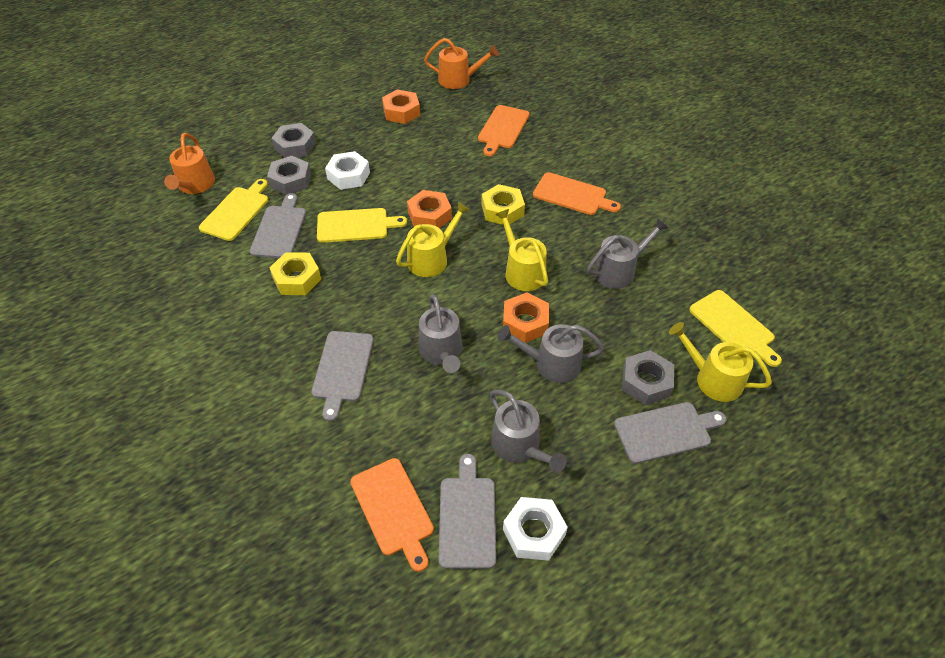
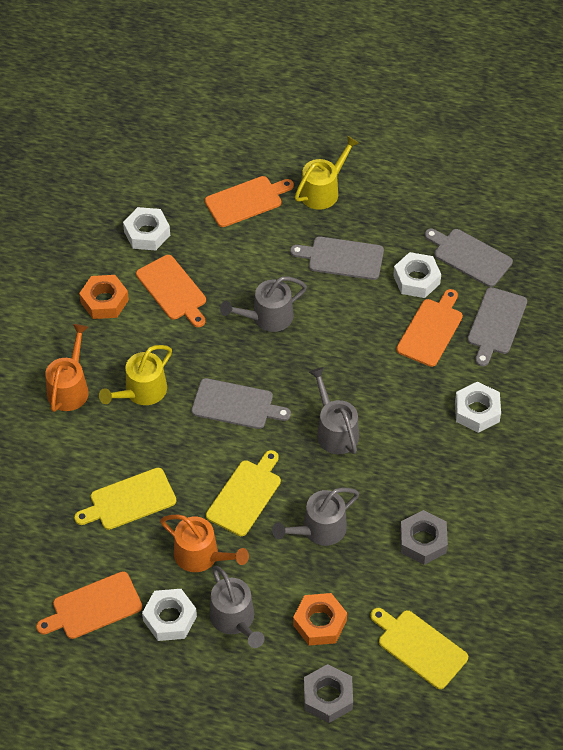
grey nut: 3 -> 2
orange cutting board: 3 -> 4
orange nut: 3 -> 2
white nut: 2 -> 4
yellow nut: 2 -> 0
yellow watering can: 3 -> 2

